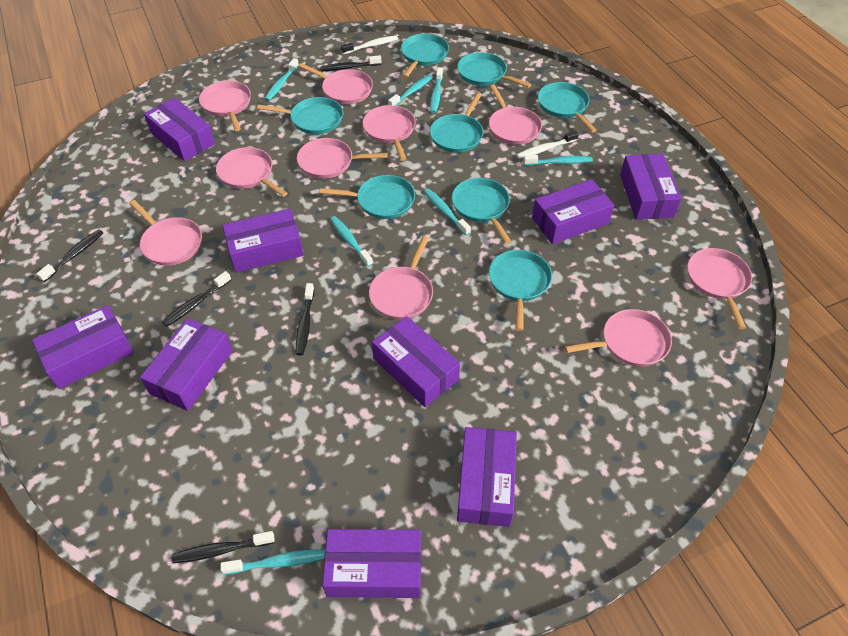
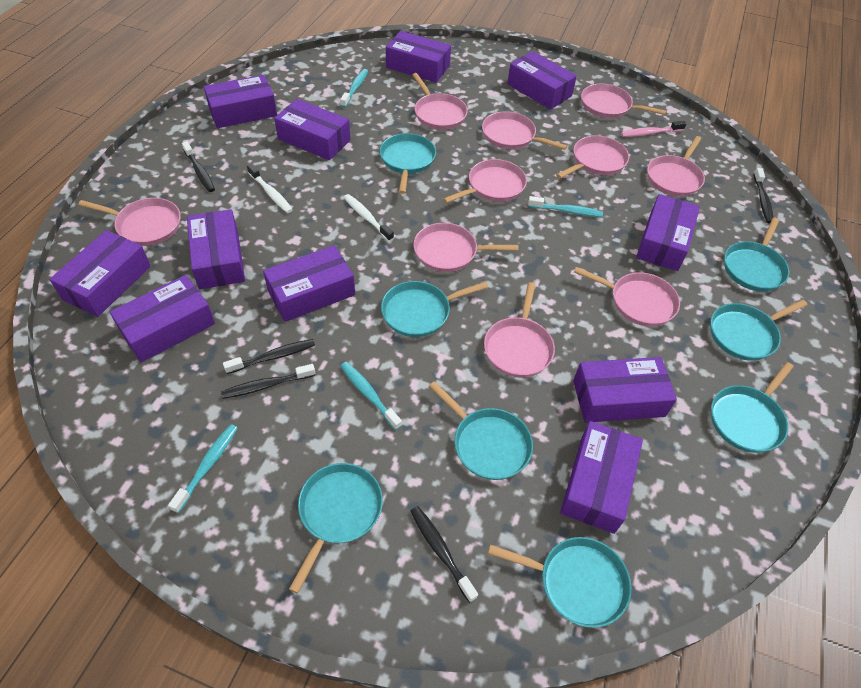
pink toothbrush: 0 -> 1
purple box: 9 -> 11
turquoise toothbrush: 7 -> 4

